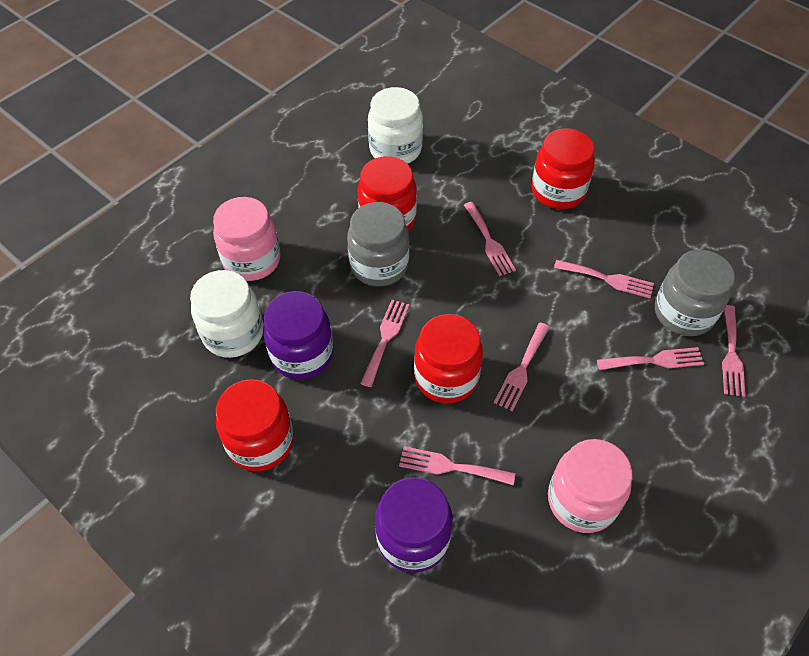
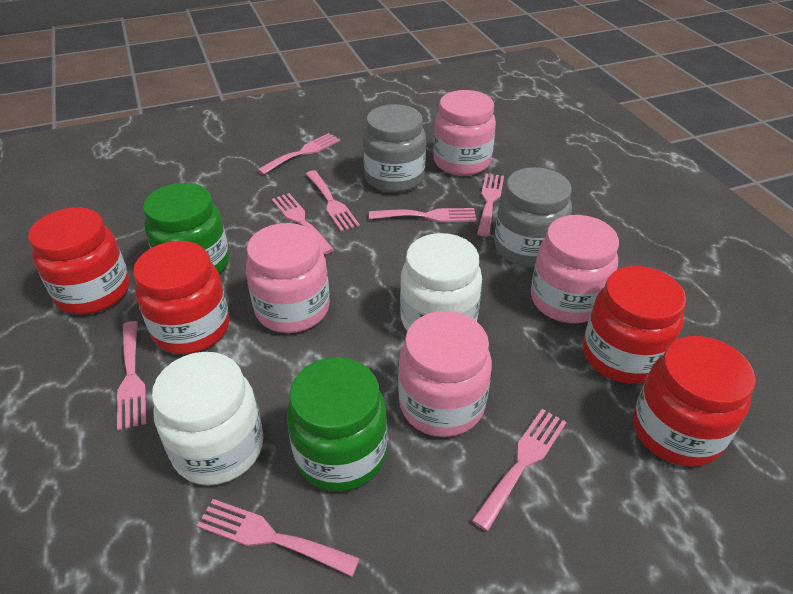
green jar: 0 -> 2
pink fork: 7 -> 8
pink jar: 2 -> 4
purple jar: 2 -> 0

